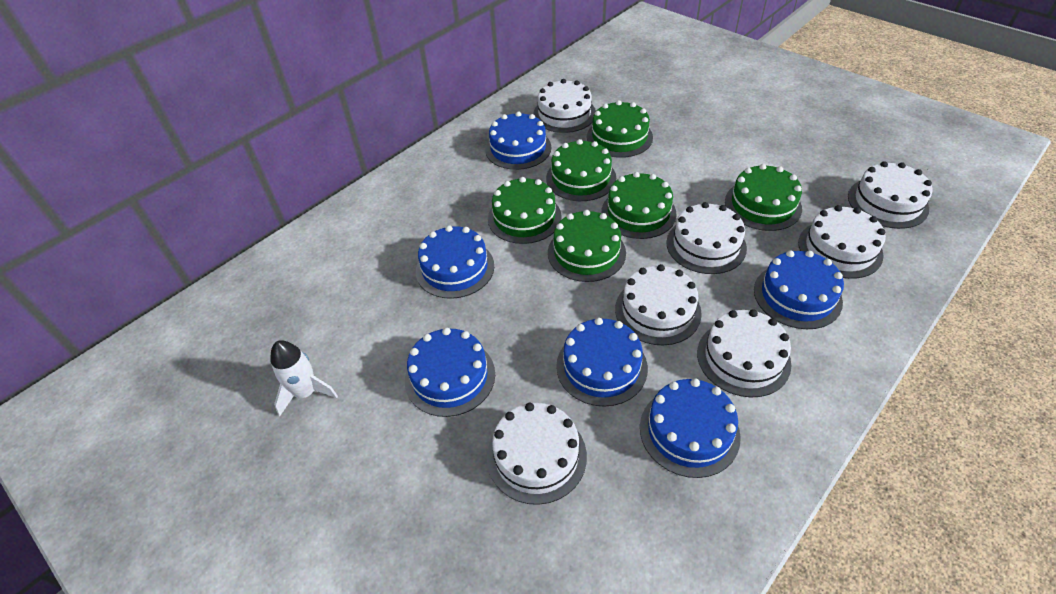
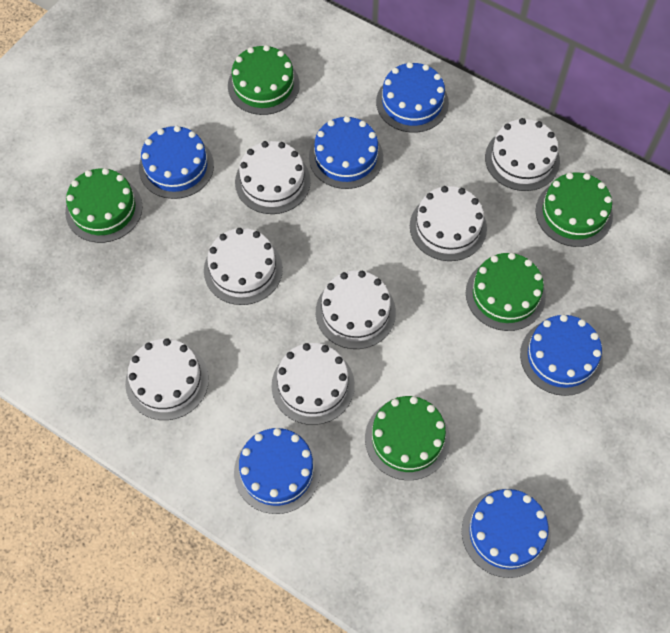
green cake: 6 -> 5
white rocket: 1 -> 0

